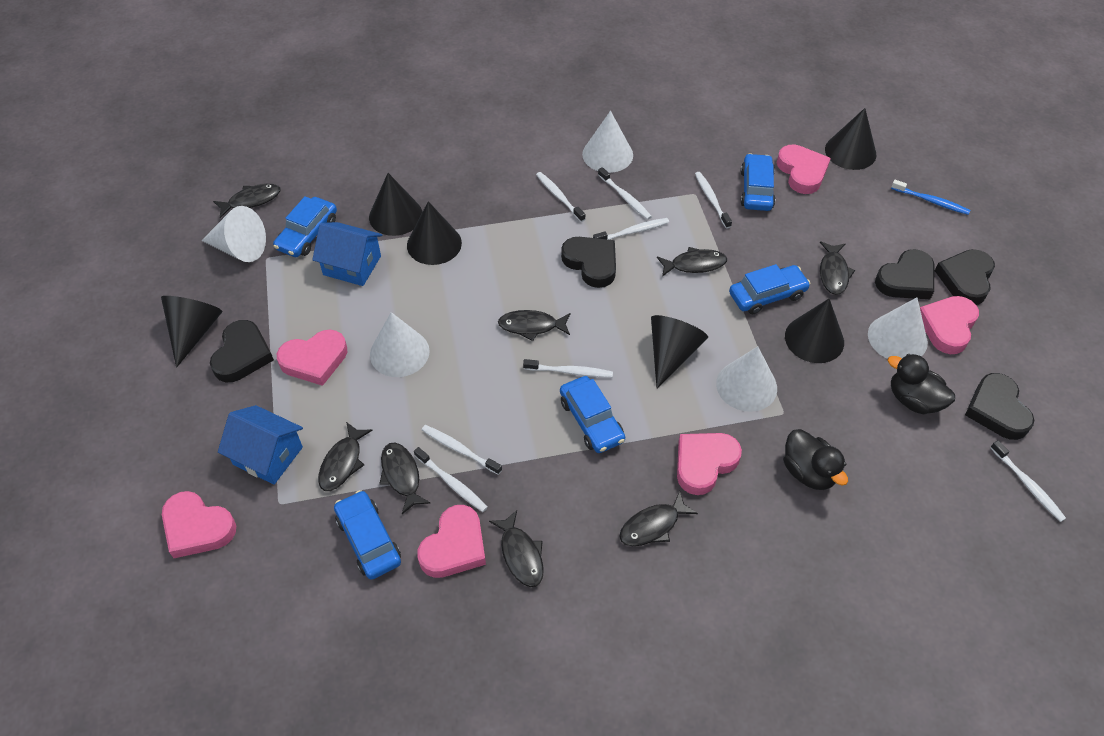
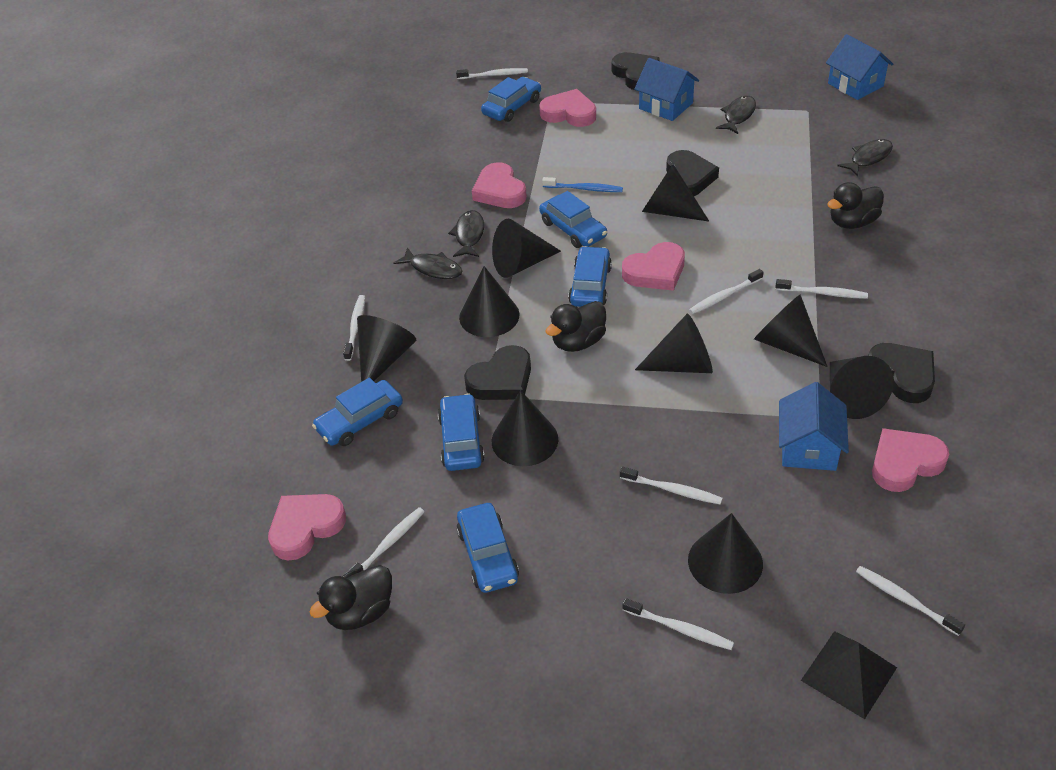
black cone: 6 -> 9
black duck: 2 -> 3
black fish: 8 -> 4
black heart: 5 -> 4
black pyramid: 0 -> 1
blue car: 5 -> 6
blue house: 2 -> 3
pink heart: 6 -> 5
white cone: 5 -> 0

